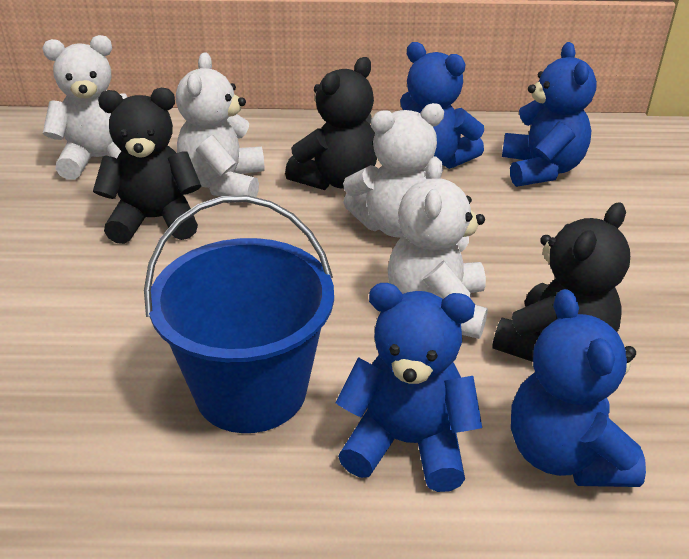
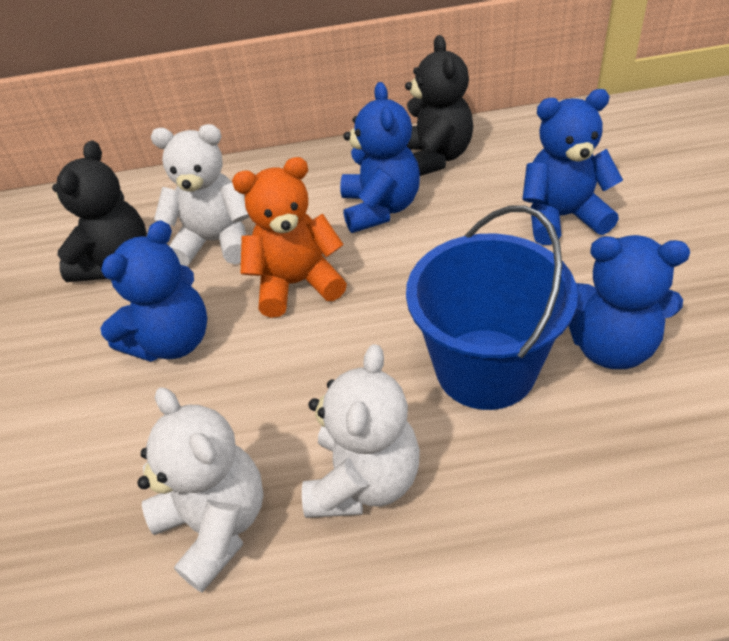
black teddy bear: 3 -> 2
orange teddy bear: 0 -> 1
white teddy bear: 4 -> 3

